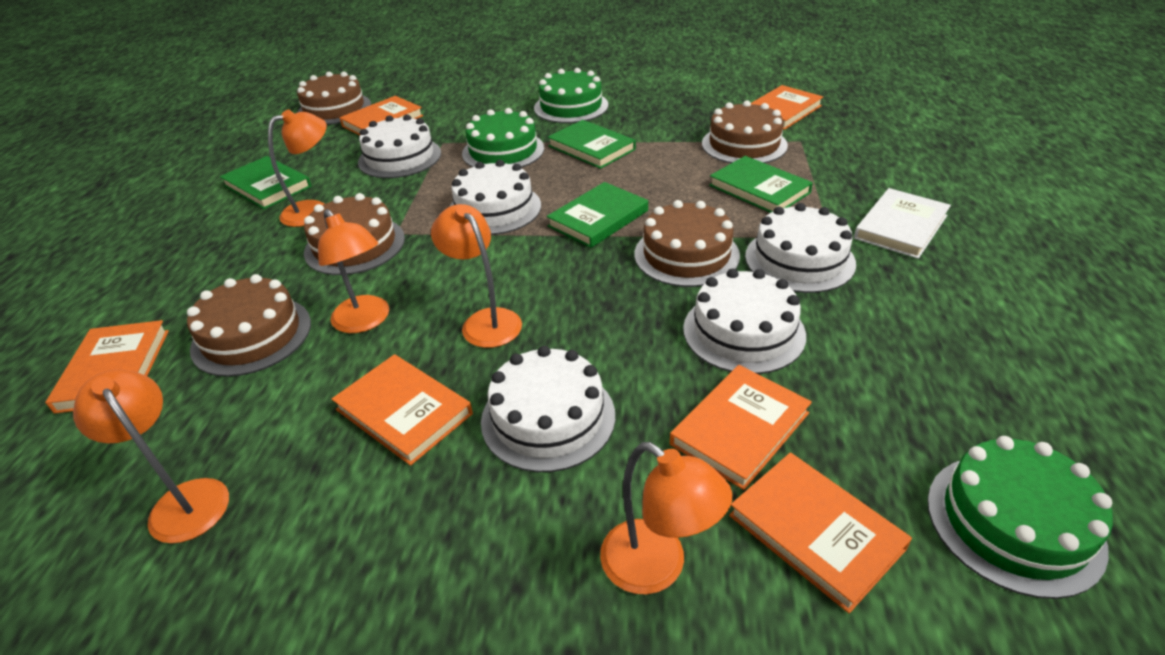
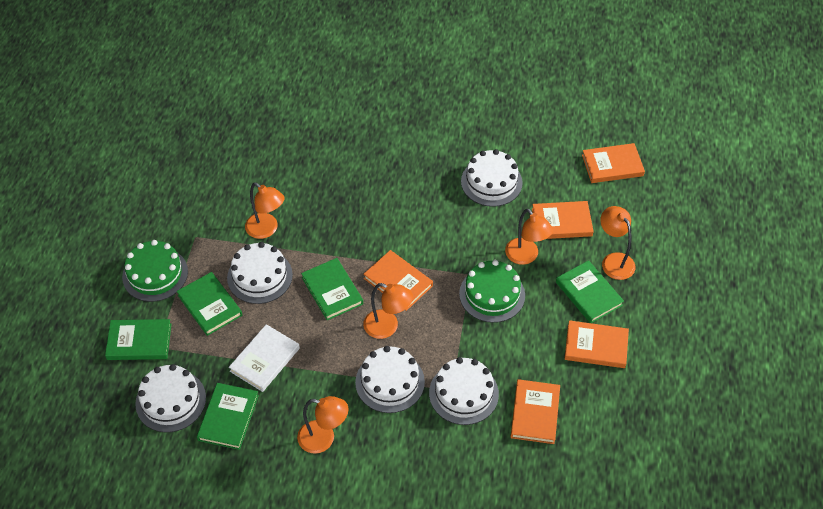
brown cake: 5 -> 0
green book: 4 -> 5
green cake: 3 -> 2
orange book: 6 -> 5

